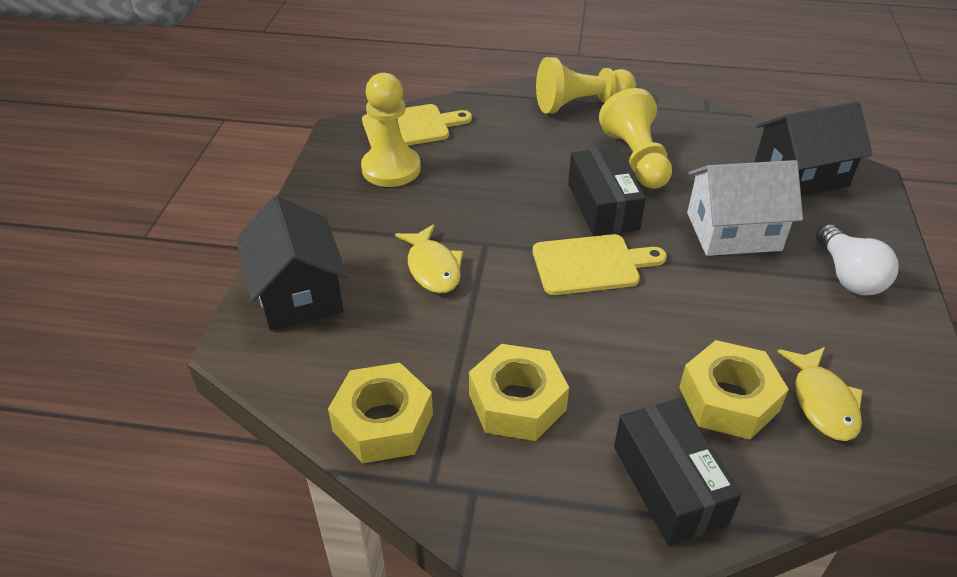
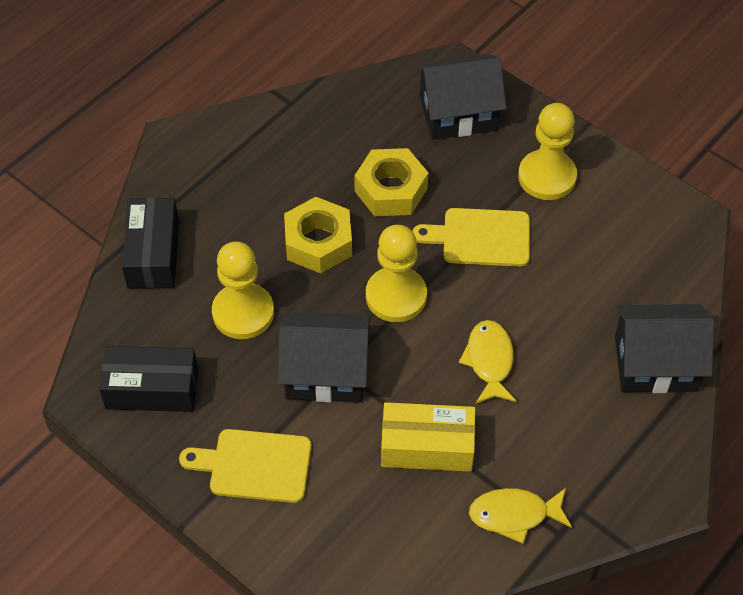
black house: 2 -> 3
white house: 1 -> 0
white light bulb: 1 -> 0
yellow box: 0 -> 1
yellow nut: 3 -> 2

